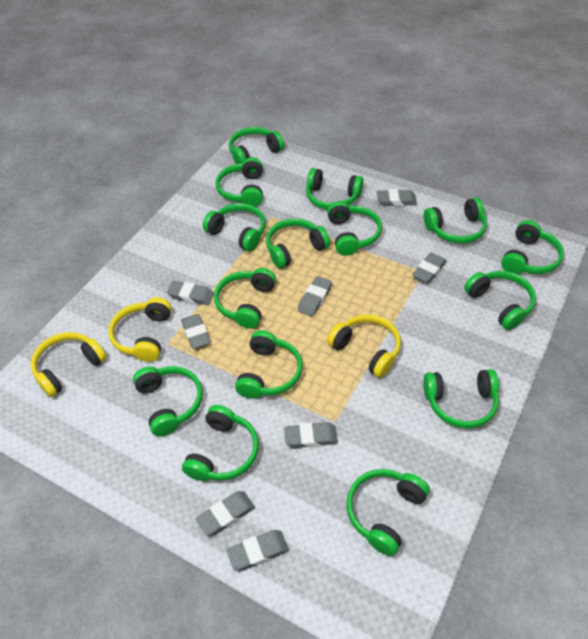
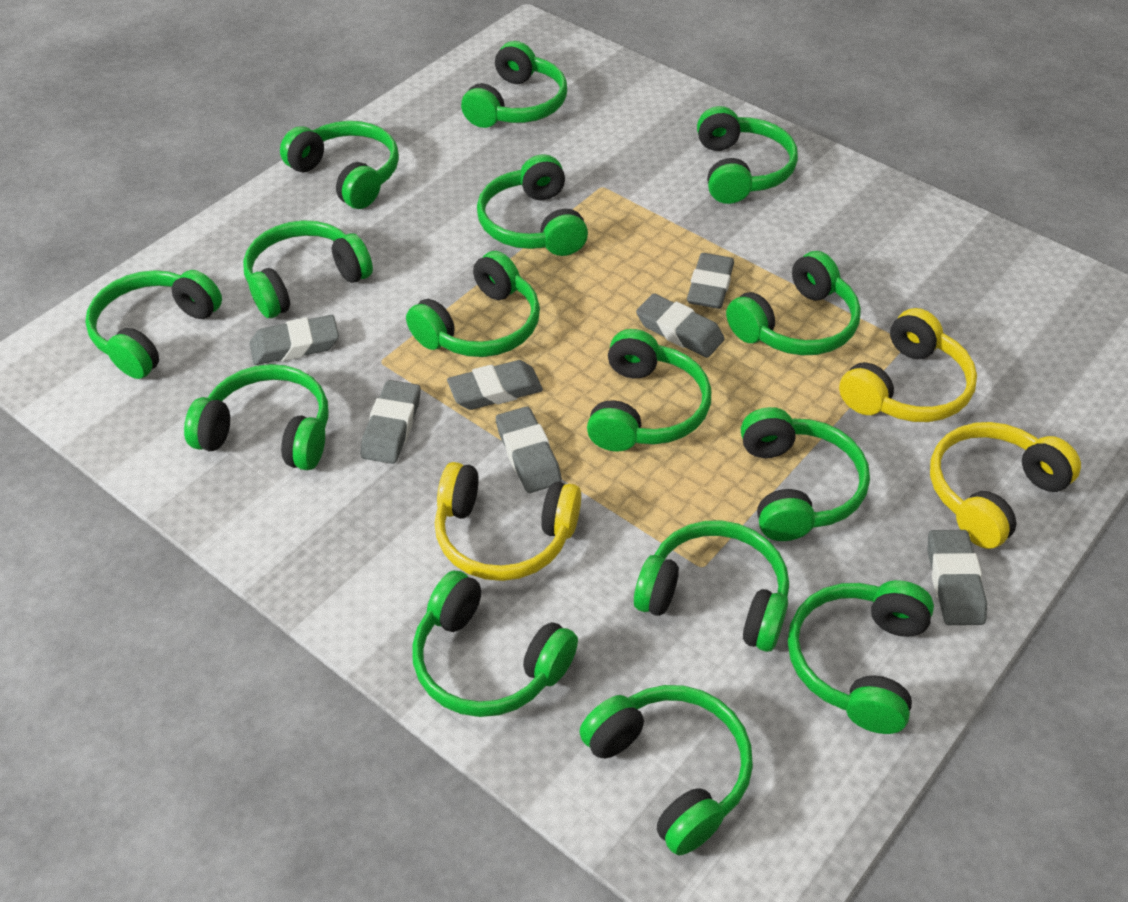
grey eraser: 8 -> 7

